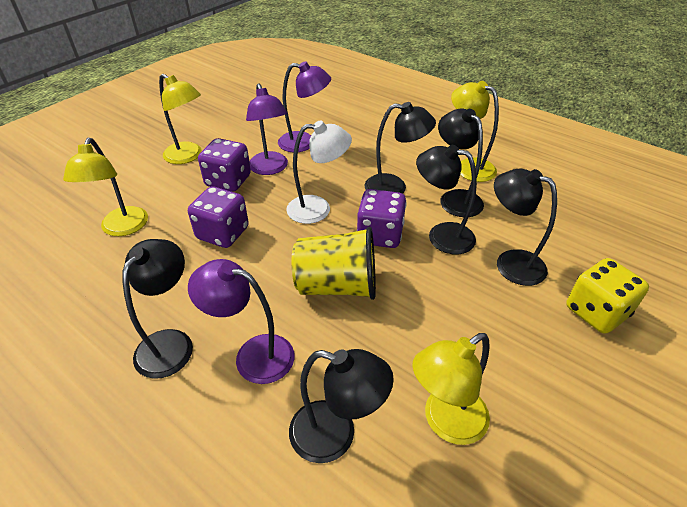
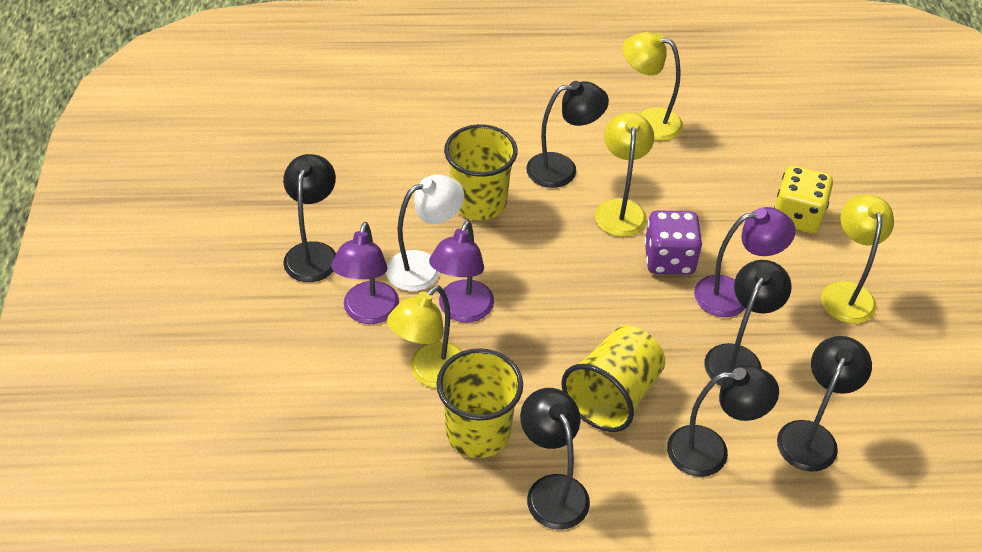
purple dice: 3 -> 1
yellow cup: 1 -> 3

